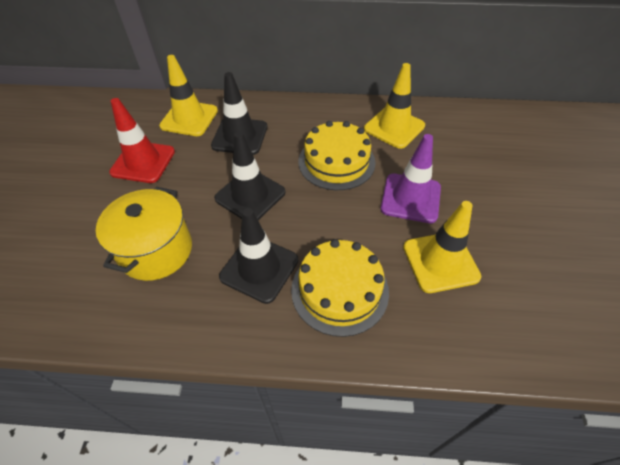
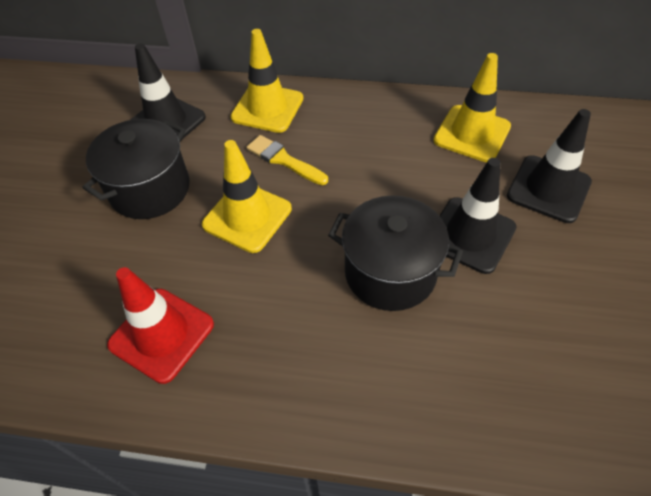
black pot: 0 -> 2
purple traffic cone: 1 -> 0
yellow brush: 0 -> 1
yellow cake: 2 -> 0
yellow pot: 1 -> 0

